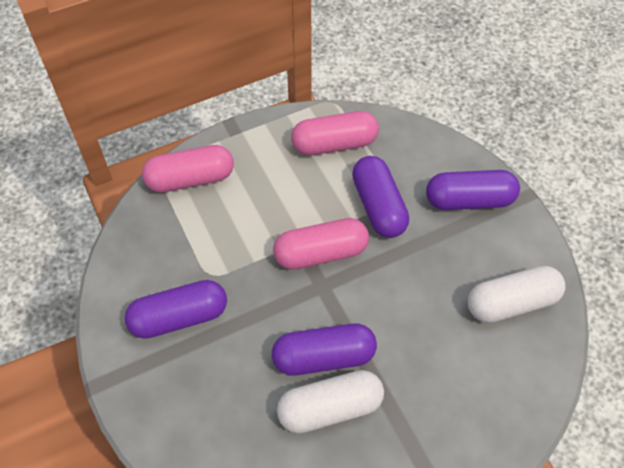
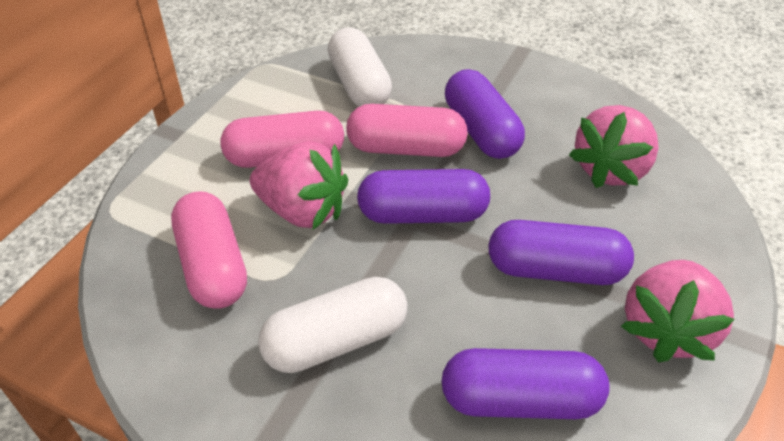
pink strawberry: 0 -> 3

